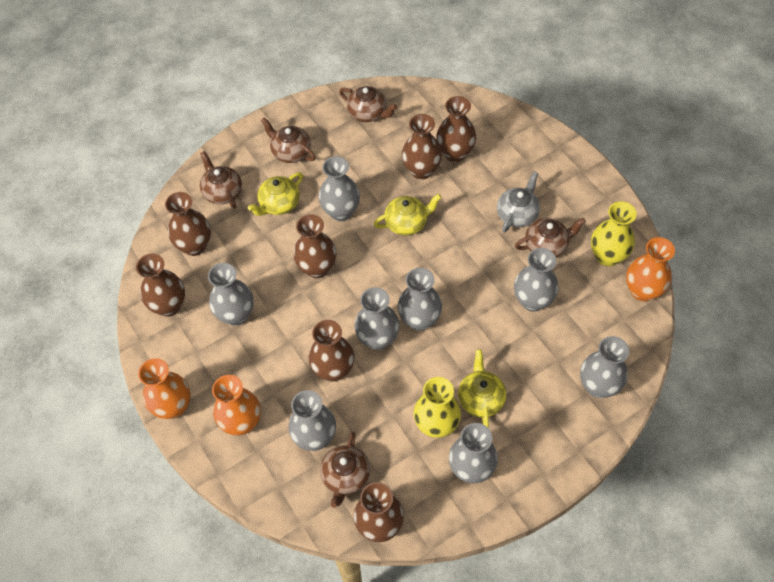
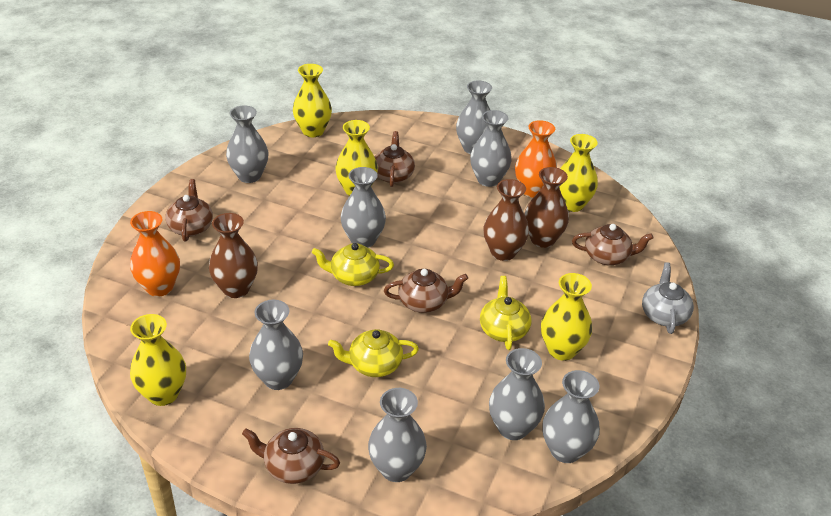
brown vase: 7 -> 3
orange vase: 3 -> 2
yellow vase: 2 -> 5

